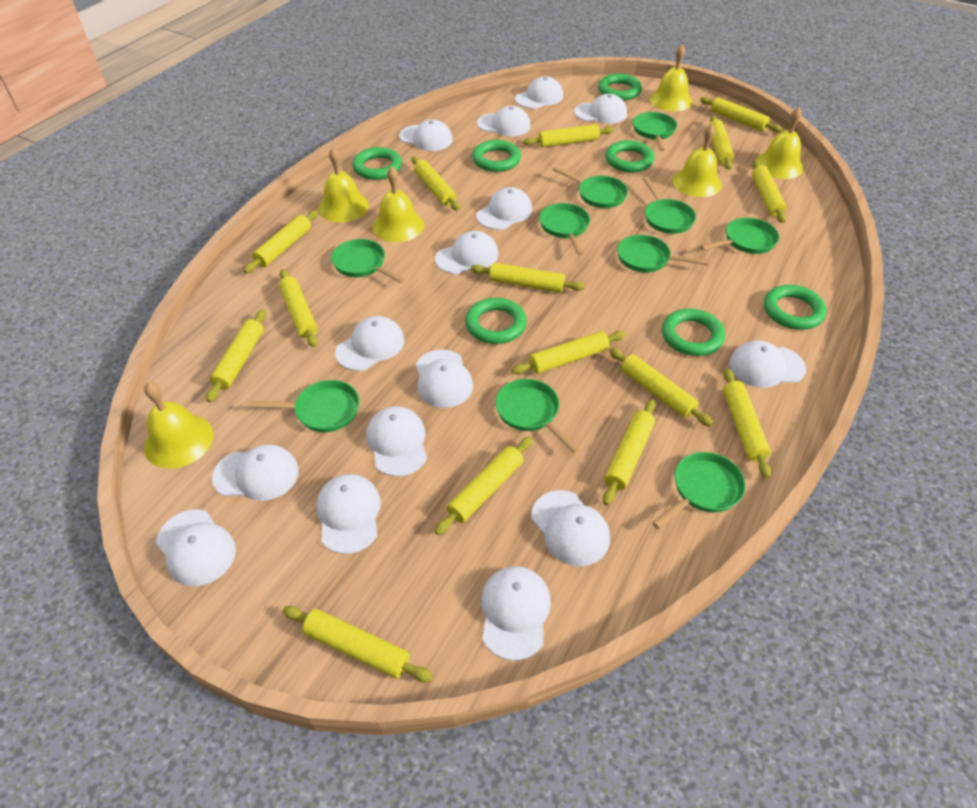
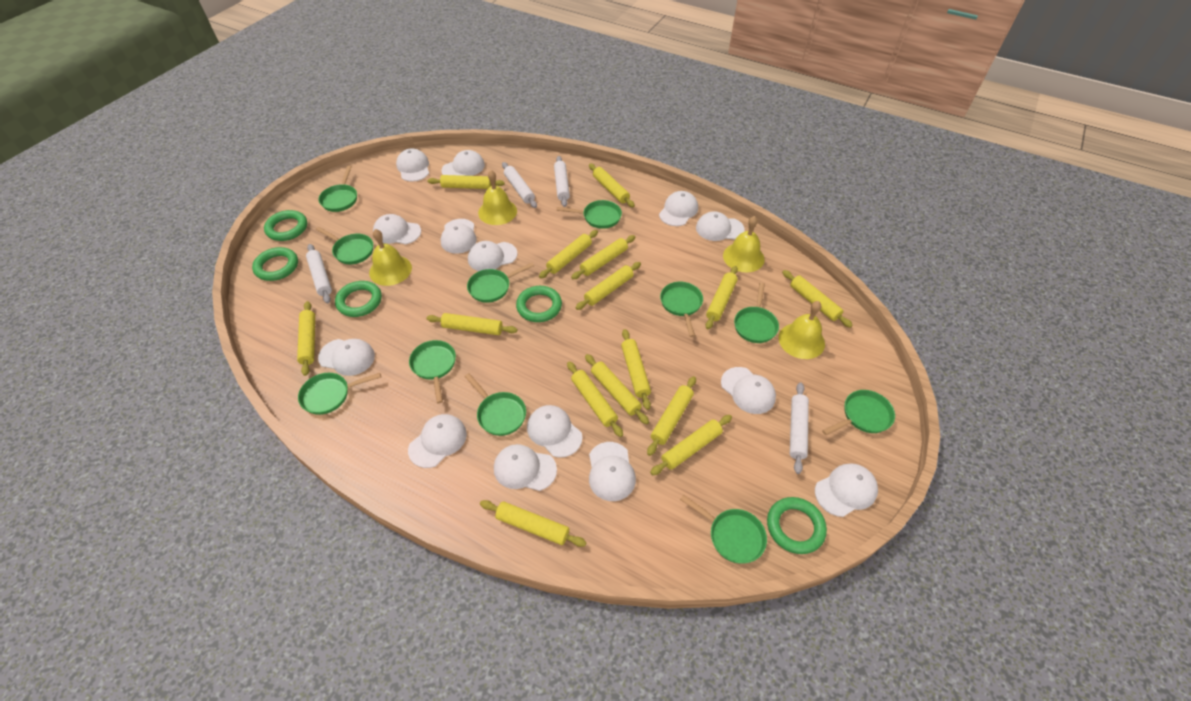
green pan: 10 -> 11
green ring: 7 -> 5
white cap: 15 -> 14
white rolling pin: 0 -> 4
yellow bell: 6 -> 4

